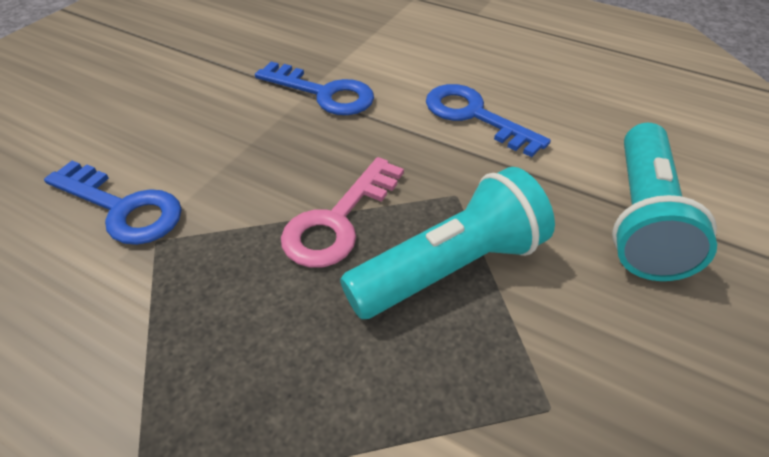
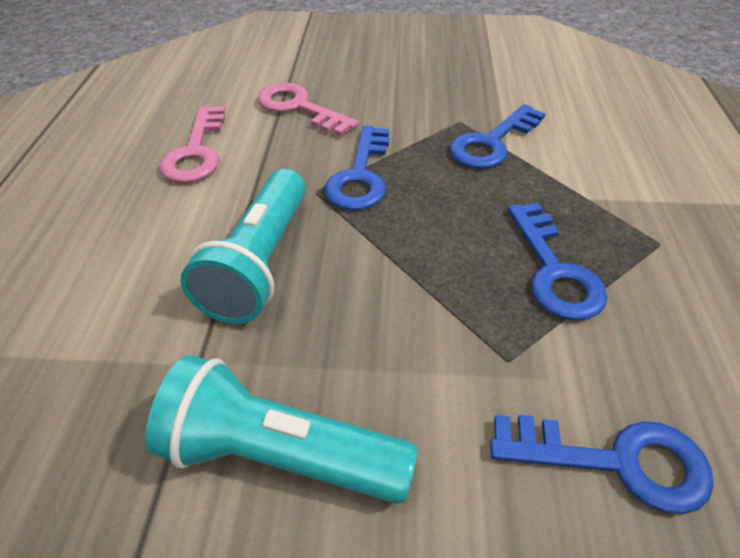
blue key: 3 -> 4
pink key: 1 -> 2

